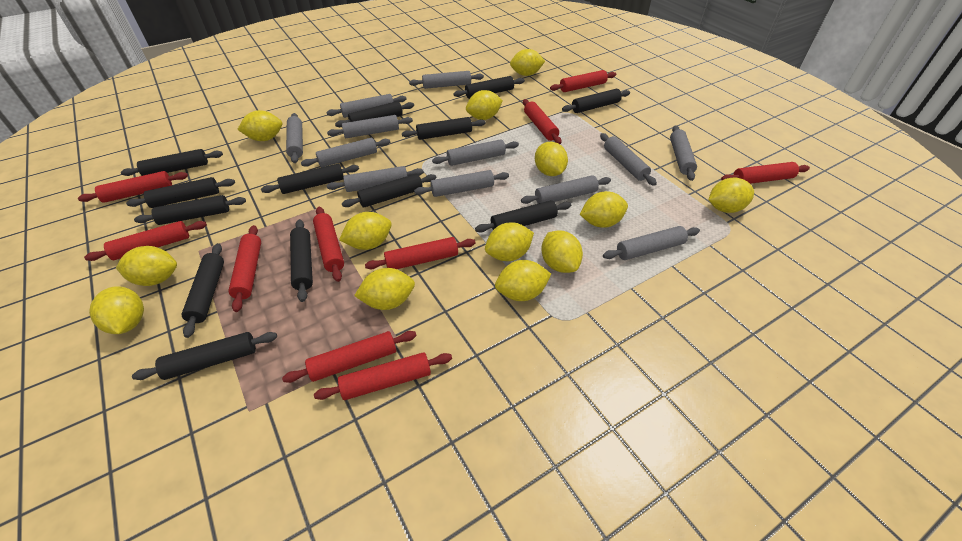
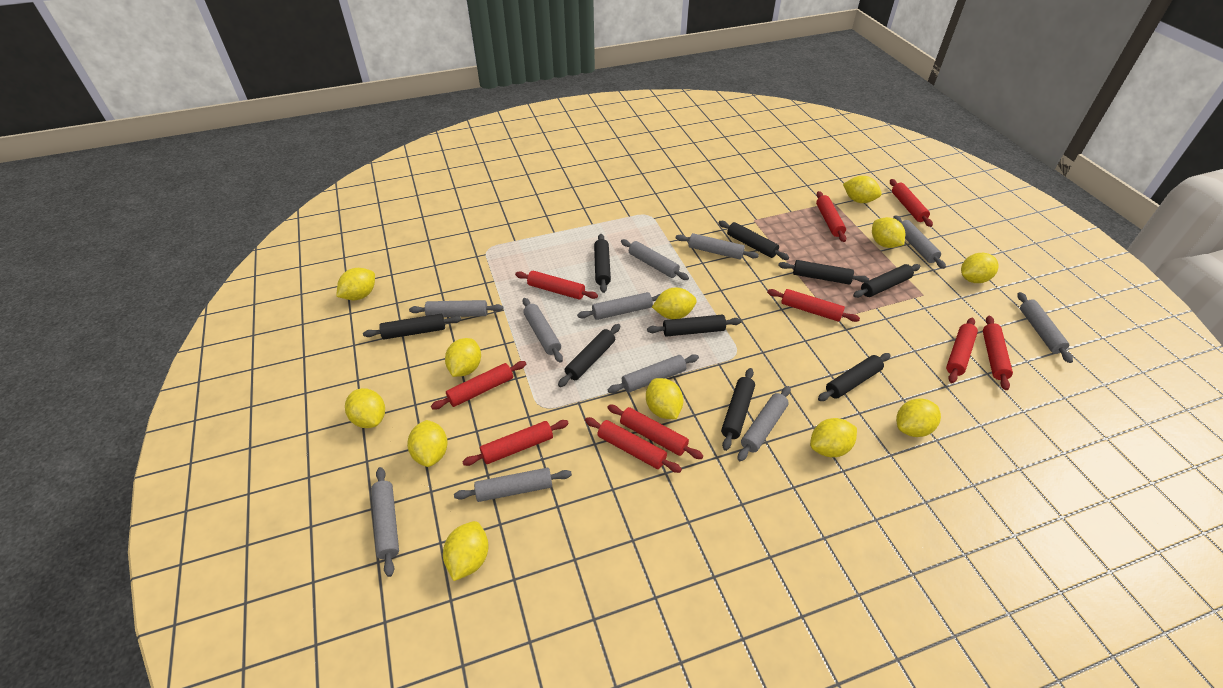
black rolling pin: 13 -> 9
grey rolling pin: 12 -> 11
yellow lemon: 13 -> 12

